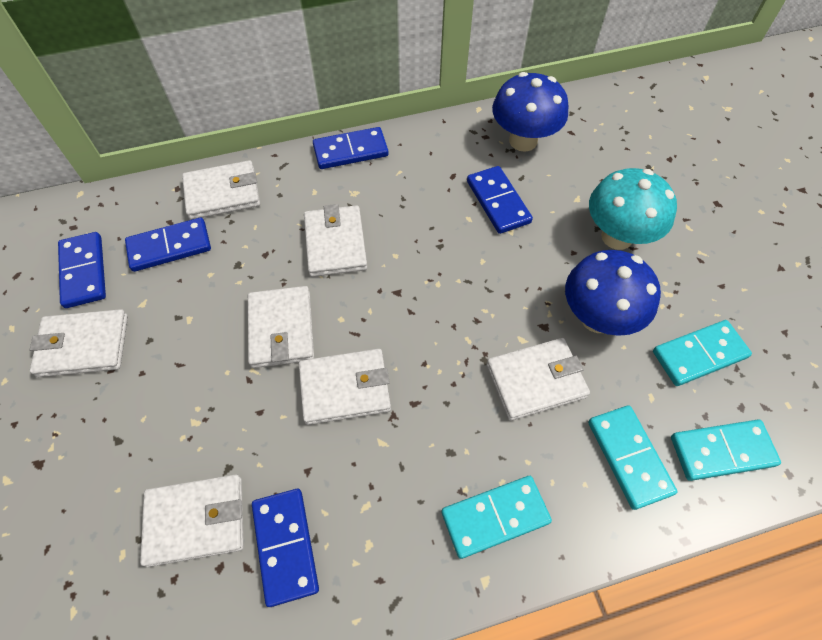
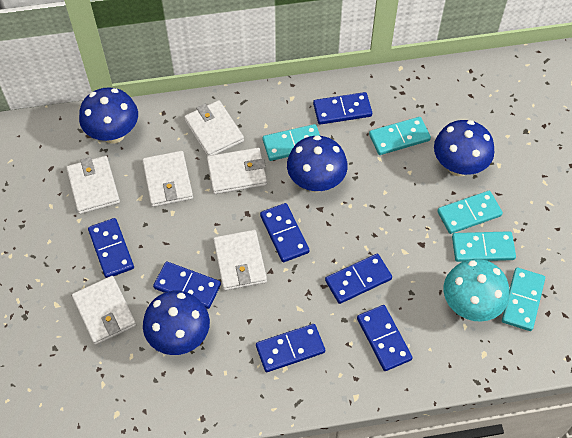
blue domino: 5 -> 7
blue mushroom: 2 -> 4
turquoise domino: 4 -> 5
white wallet: 7 -> 6

